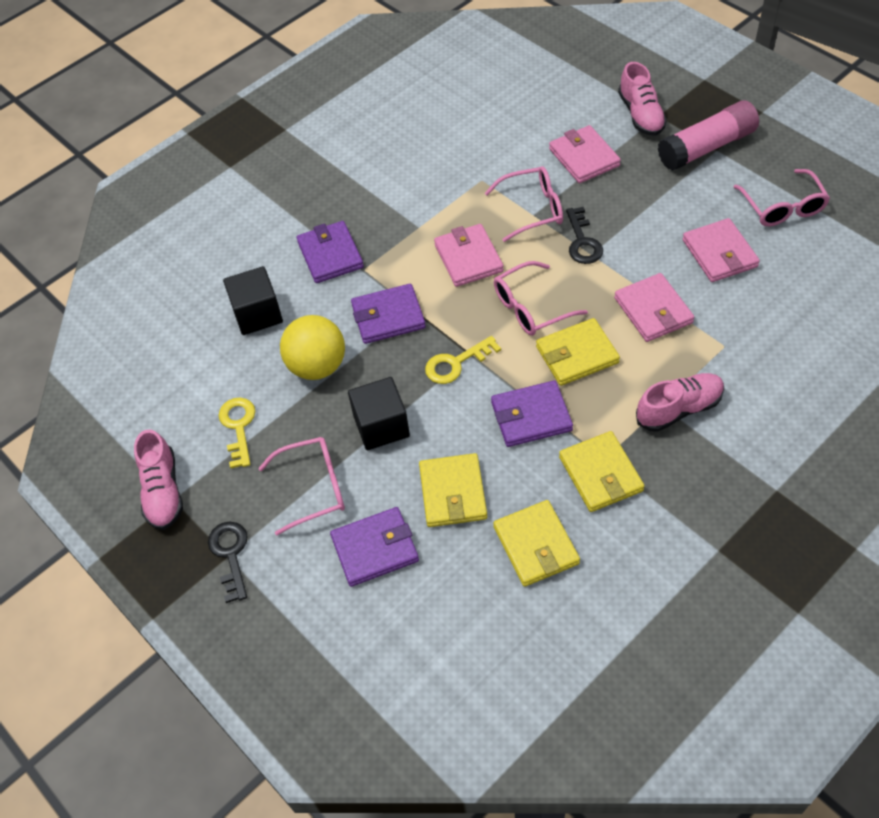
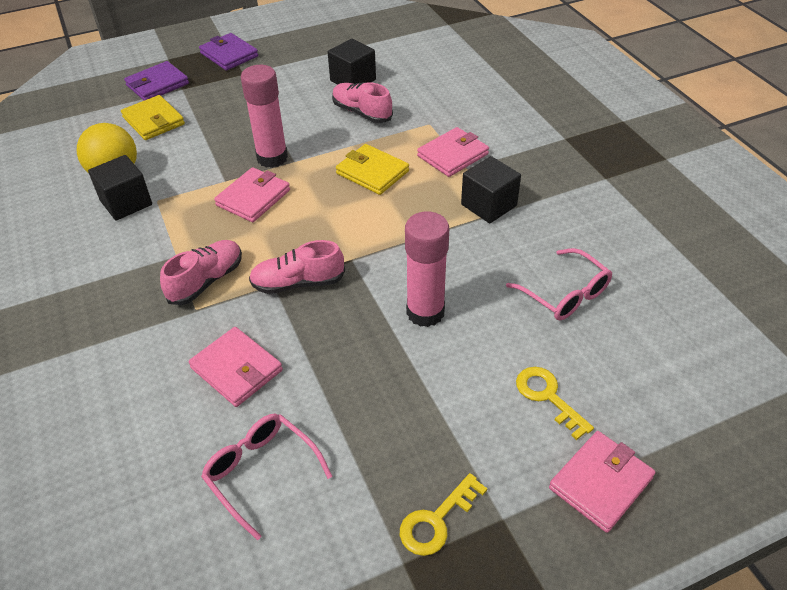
black cube: 2 -> 3
black key: 2 -> 0
pink glasses: 4 -> 2
pink glue stick: 1 -> 2
purple wallet: 4 -> 2
yellow wallet: 4 -> 2

